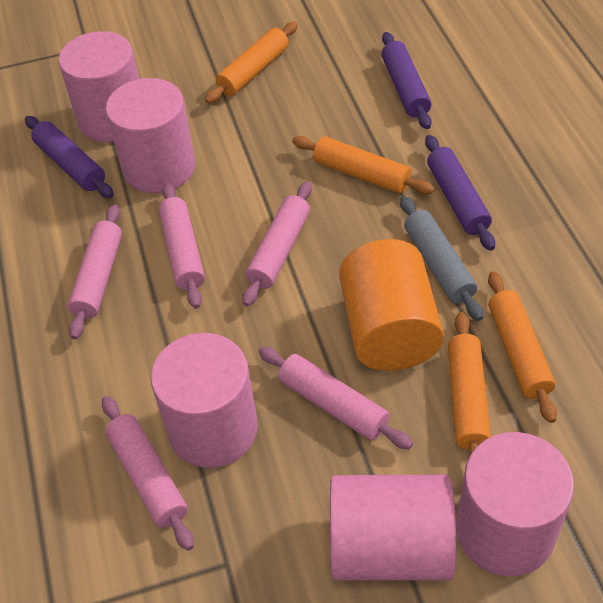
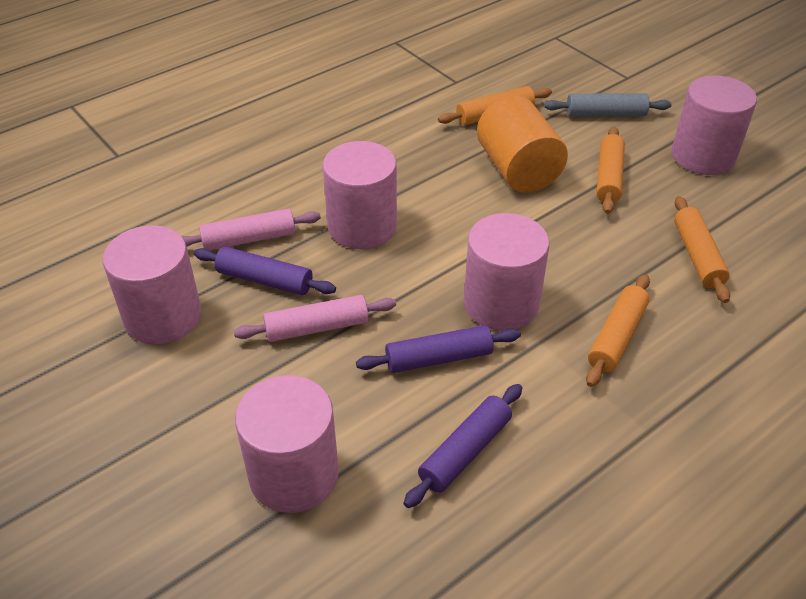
pink rolling pin: 5 -> 2

